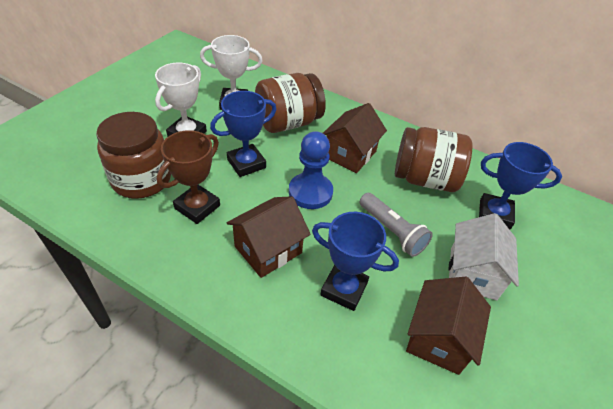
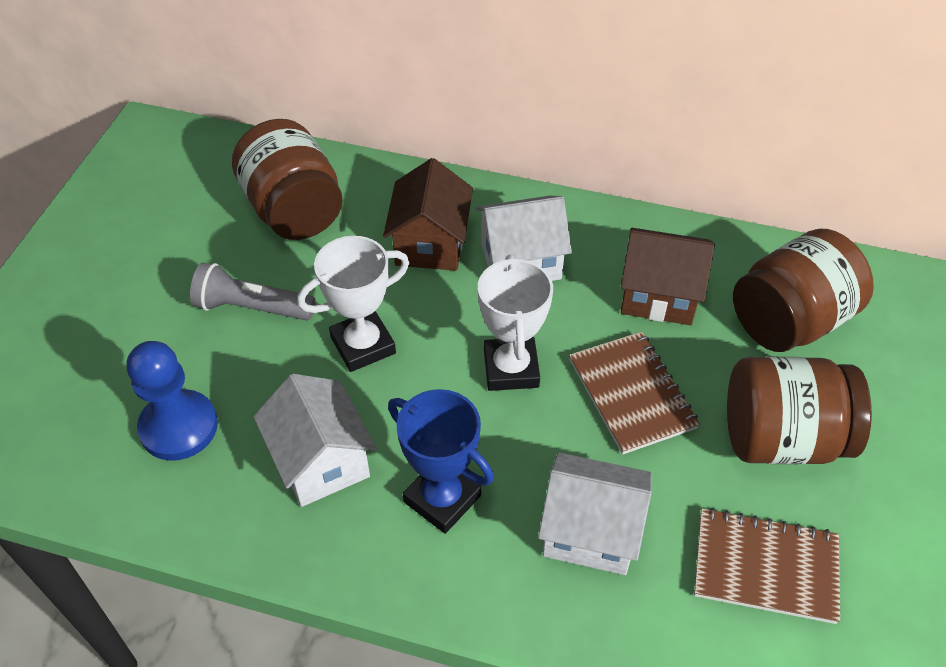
blue trophy: 3 -> 1
brown house: 3 -> 2
brown notebook: 0 -> 2
brown trophy: 1 -> 0
white house: 1 -> 3

